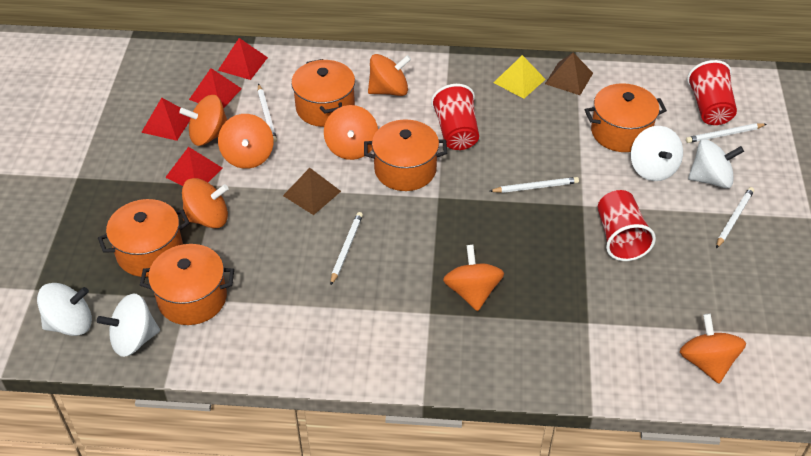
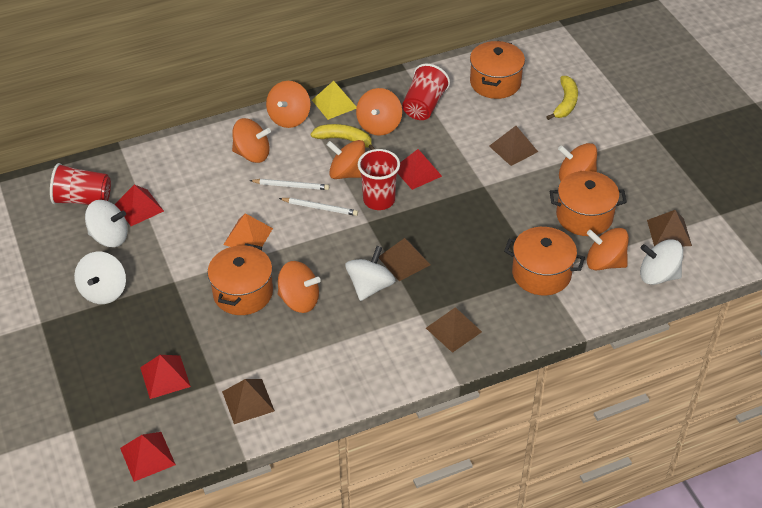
brown pyramid: 2 -> 5
orange pot: 5 -> 4
orange pyramid: 0 -> 1
white pencil: 5 -> 2
yellow banana: 0 -> 2

